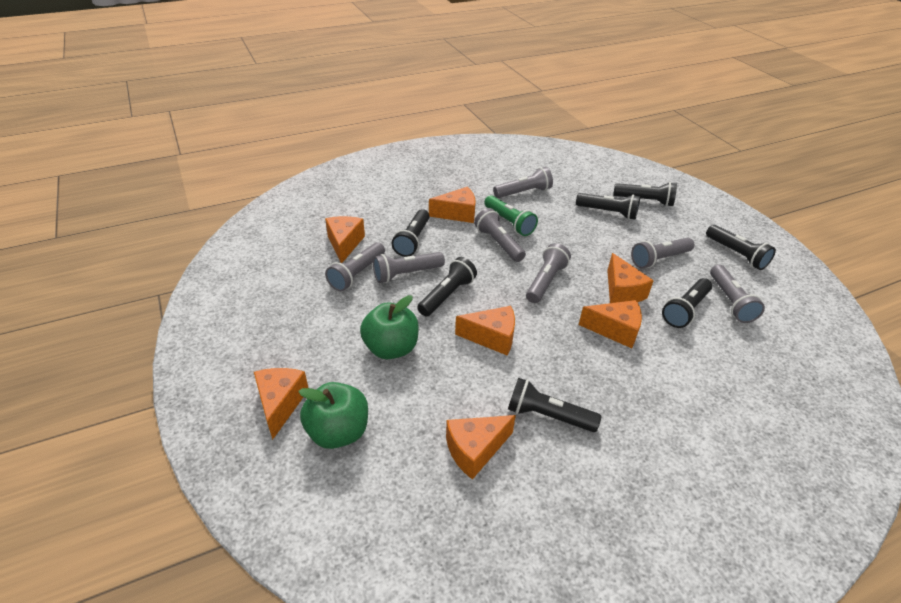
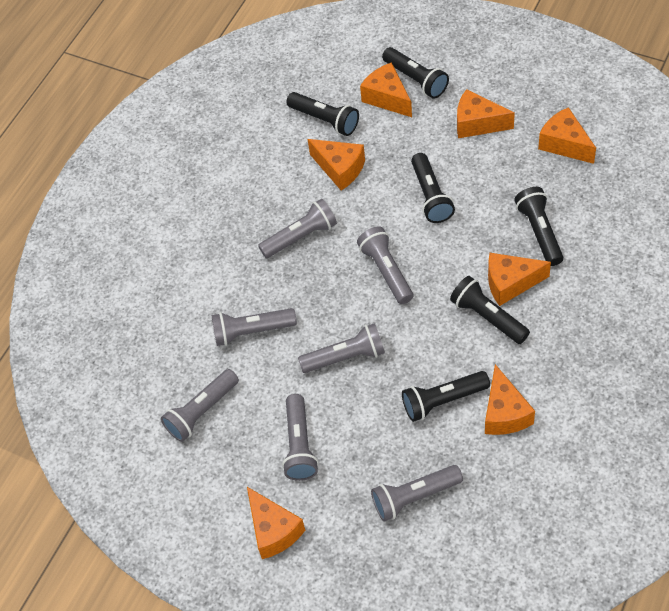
black flashlight: 7 -> 6
green apple: 2 -> 0
green flashlight: 1 -> 0

